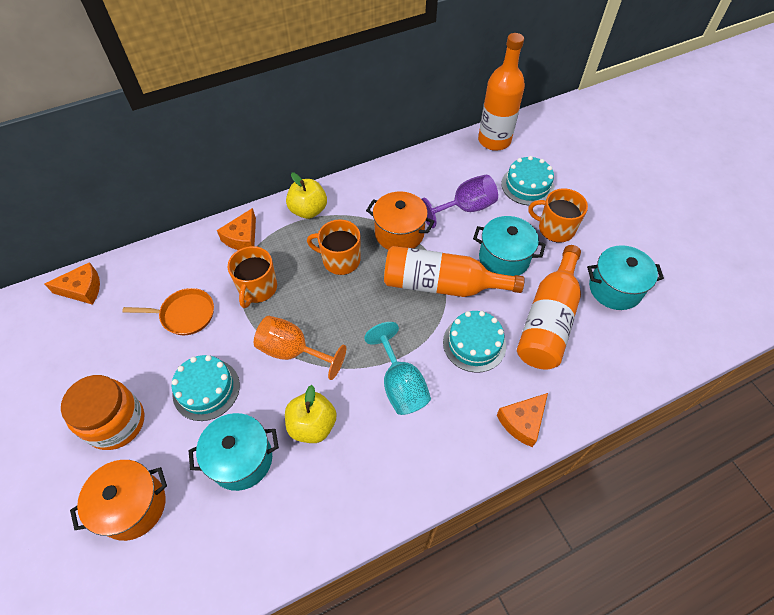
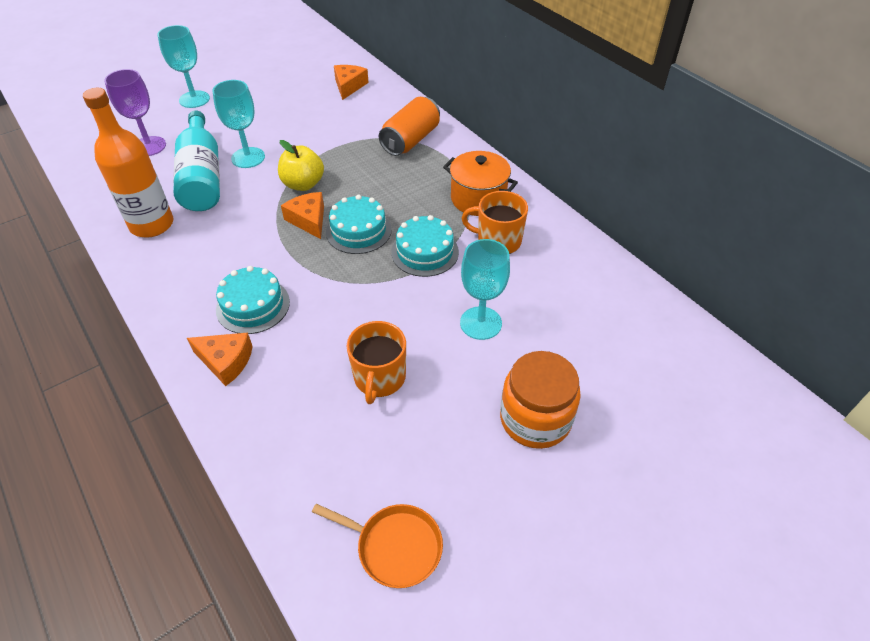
orange bottle: 3 -> 1
orange can: 0 -> 1
orange goblet: 1 -> 0
orange mug: 3 -> 2
orange pot: 2 -> 1
turquoise bottle: 0 -> 1
turquoise goblet: 1 -> 3
turquoise pot: 3 -> 0
yellow apple: 2 -> 1

